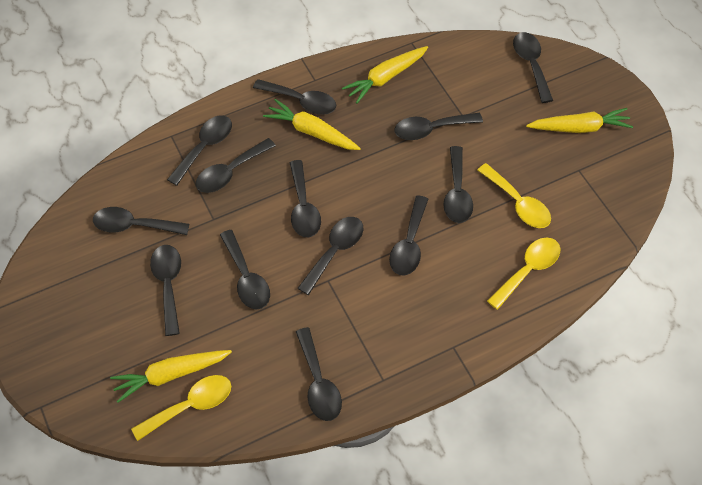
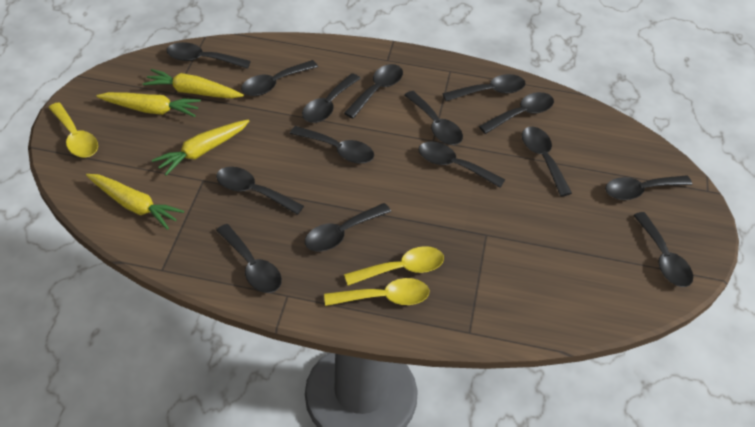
black spoon: 13 -> 15

